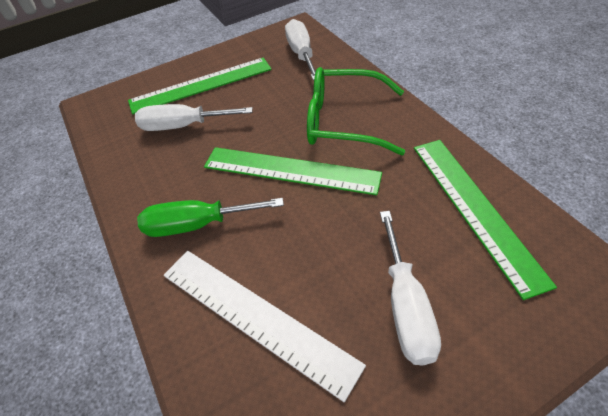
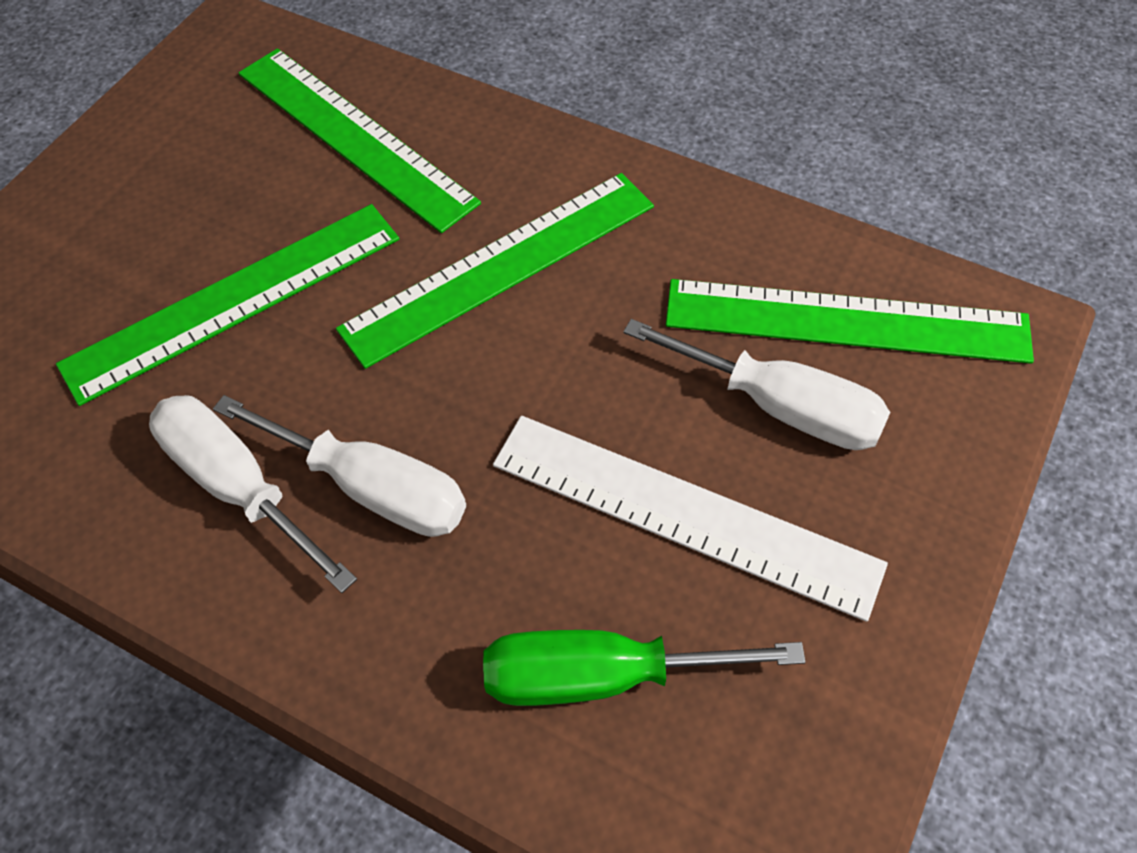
green glasses: 1 -> 0
green ruler: 3 -> 4

